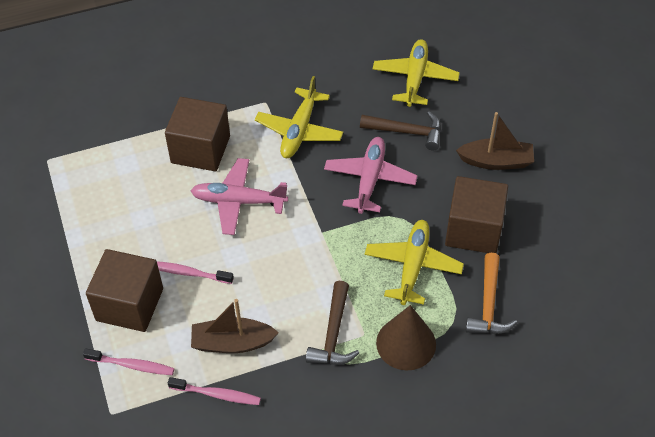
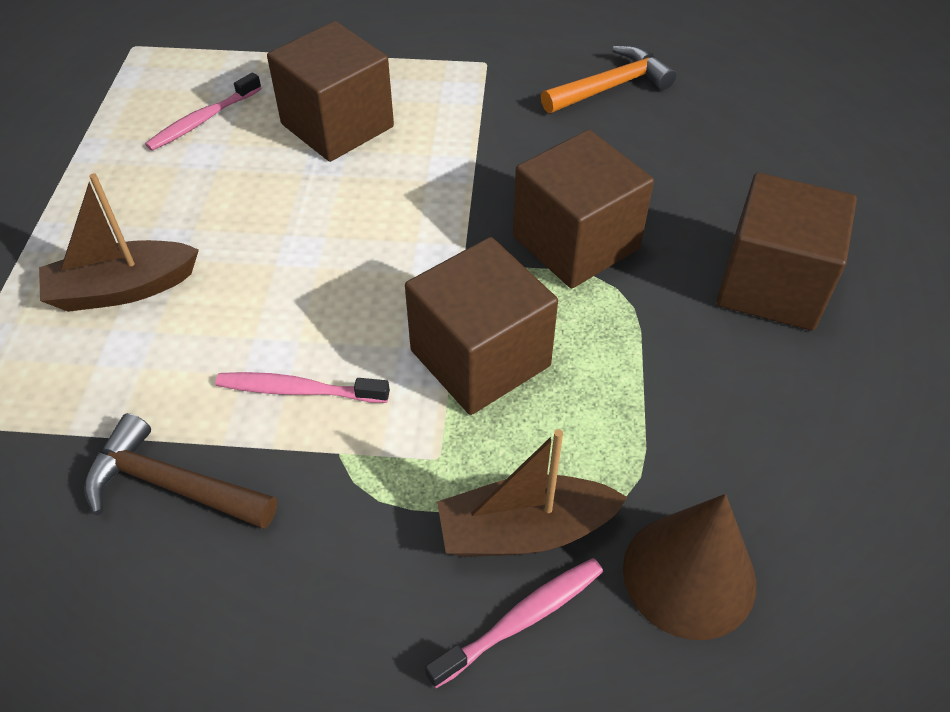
brown cube: 3 -> 4
brown hammer: 2 -> 1
pink plane: 2 -> 0
yellow plane: 3 -> 0

